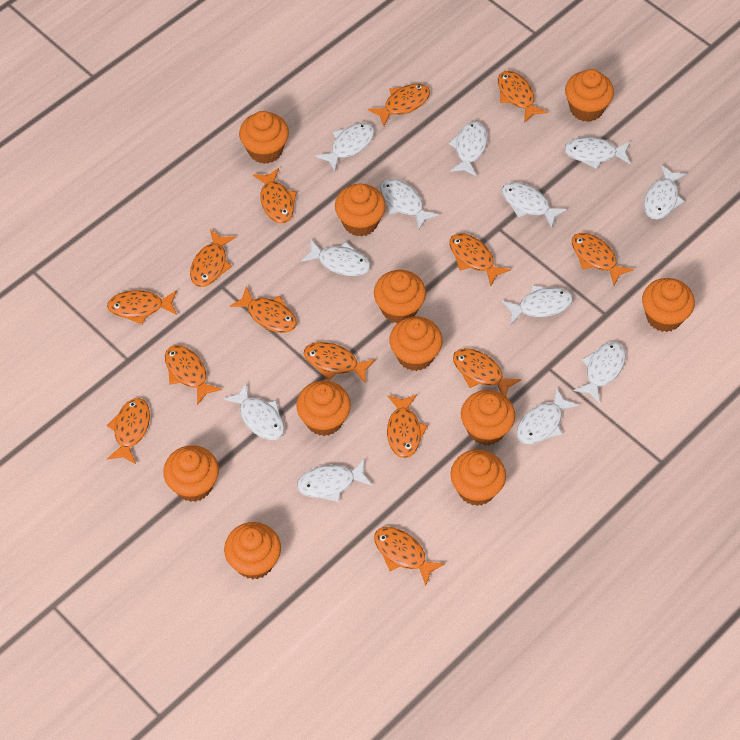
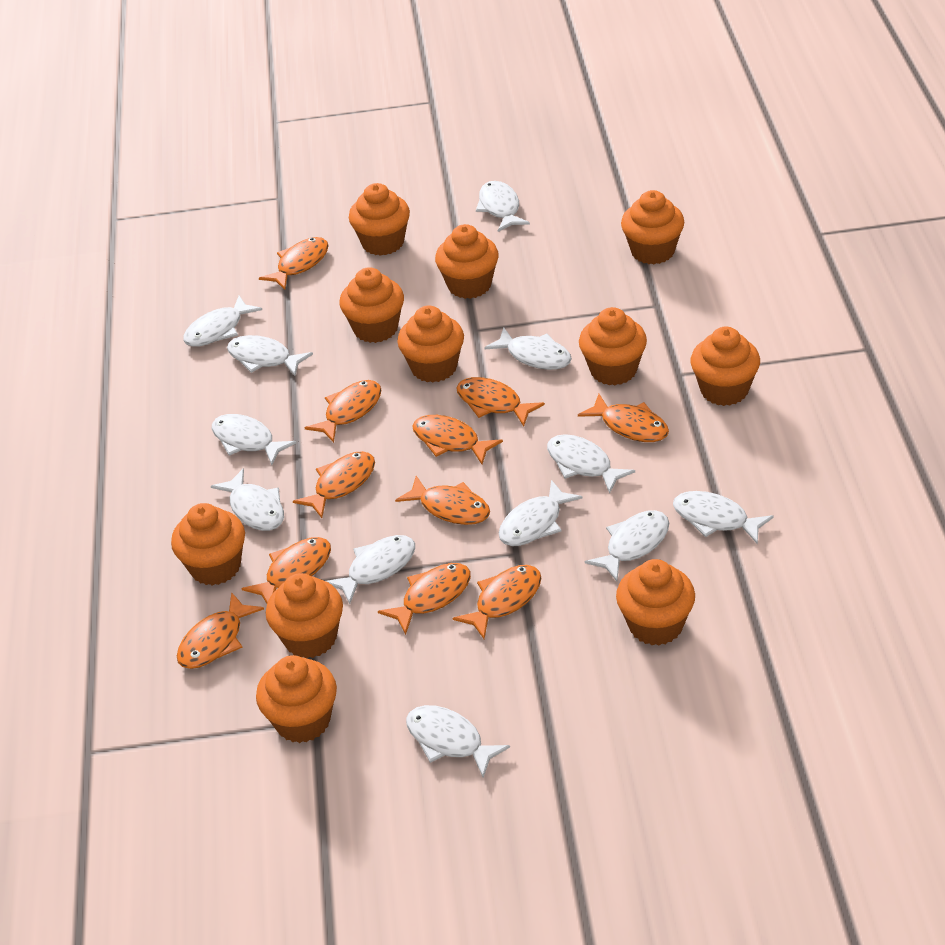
orange fish: 14 -> 11

